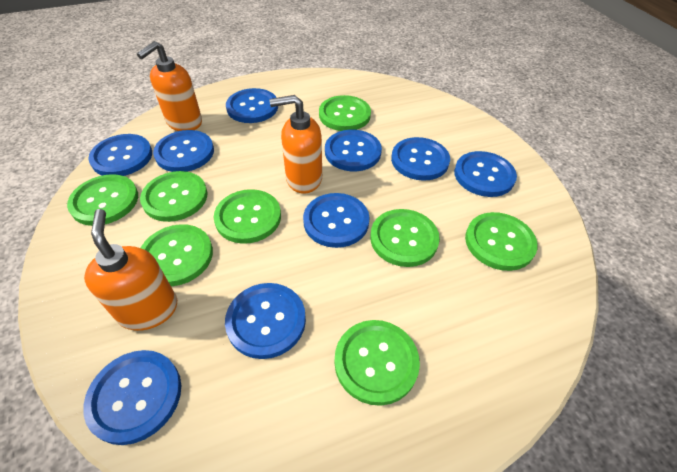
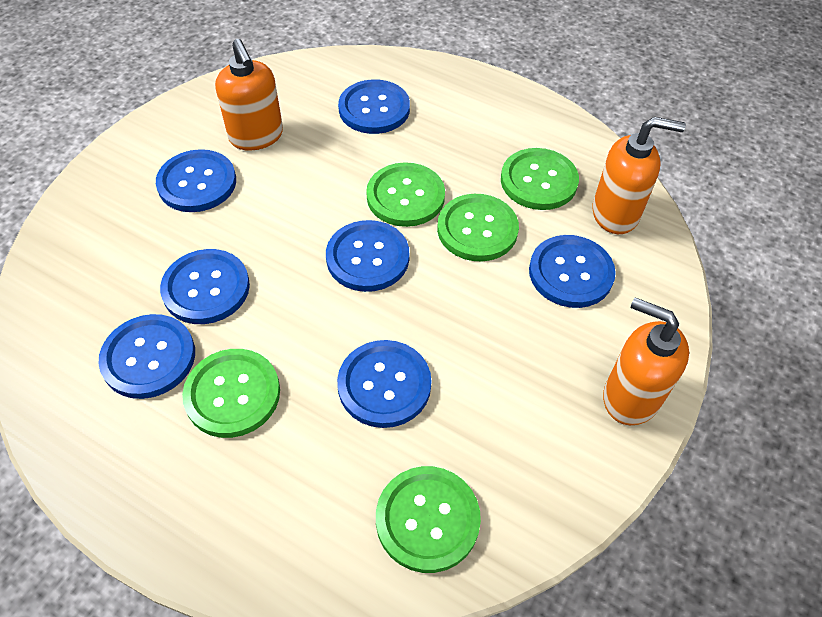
blue button: 9 -> 7
green button: 8 -> 5

